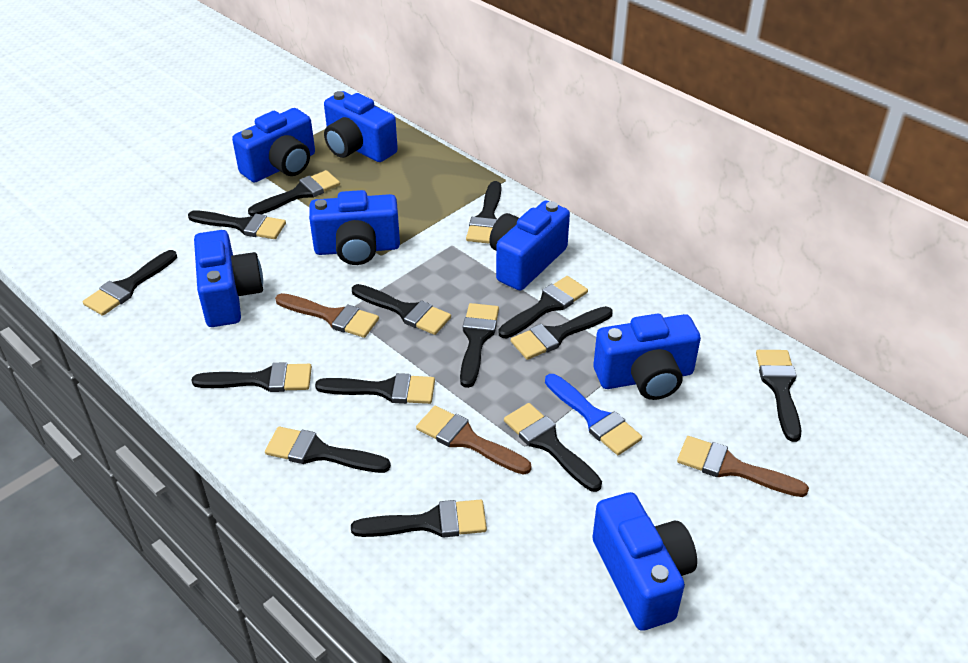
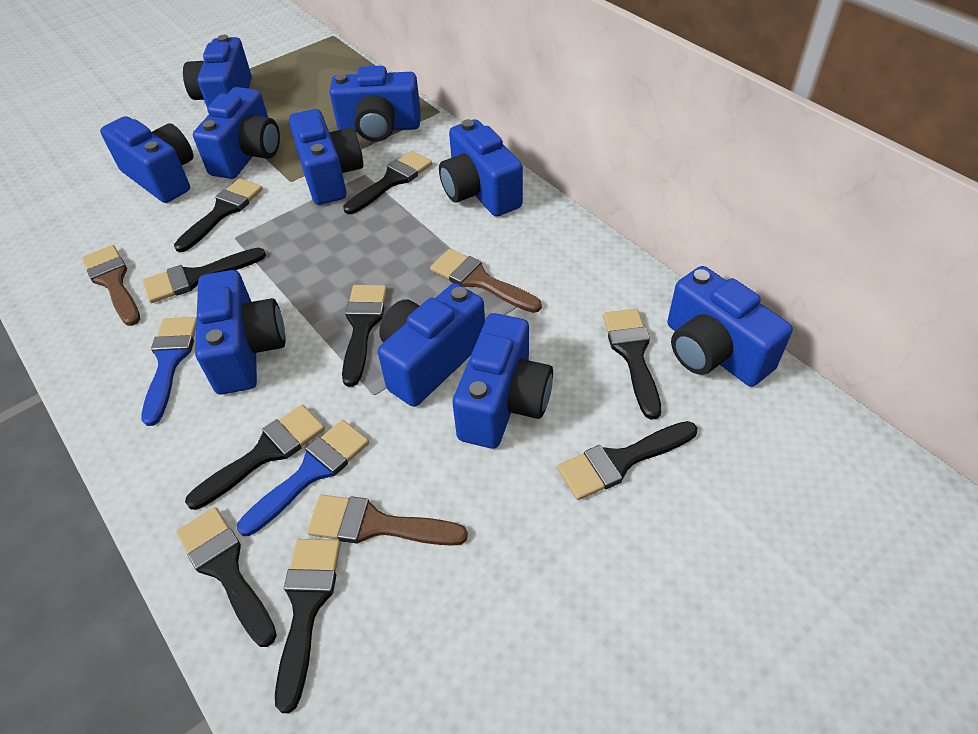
black brush: 14 -> 9
blue brush: 1 -> 2
blue camera: 7 -> 10

